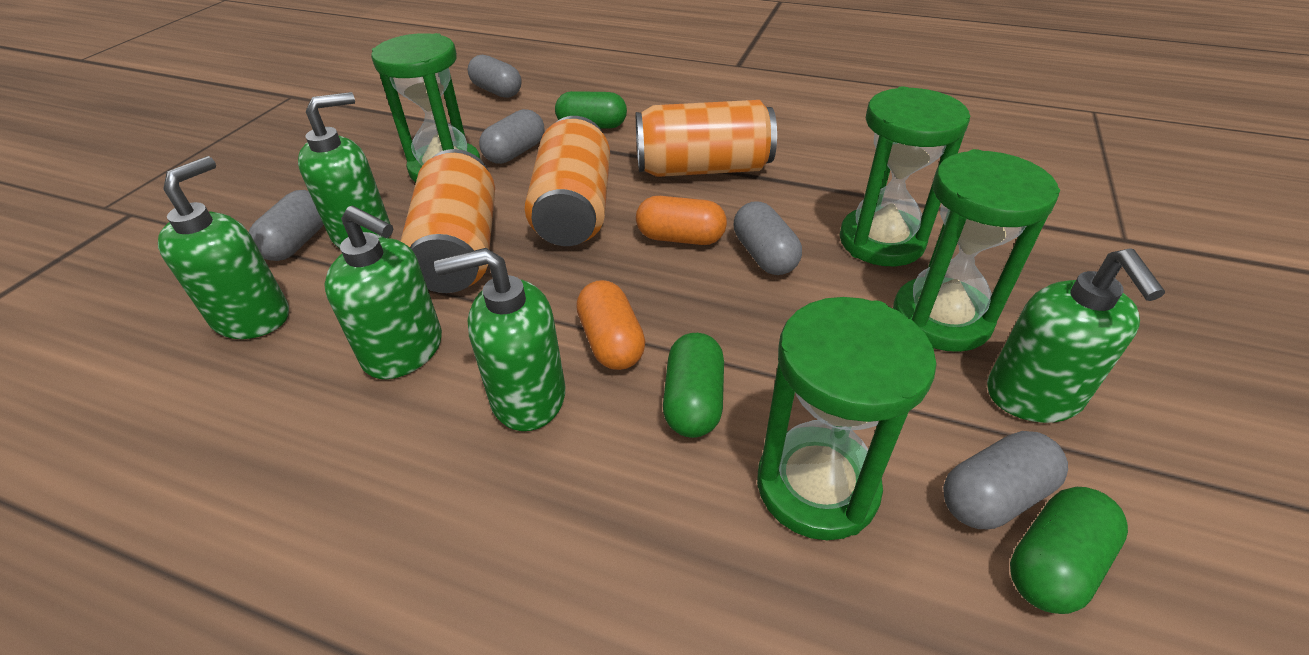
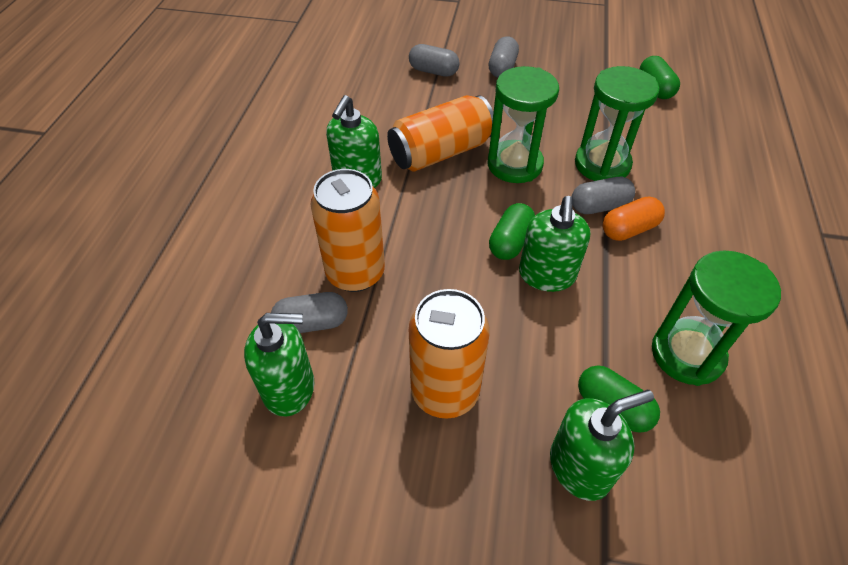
green hourglass: 4 -> 3
green soap dispenser: 5 -> 4
grey capsule: 5 -> 4
orange capsule: 2 -> 1

